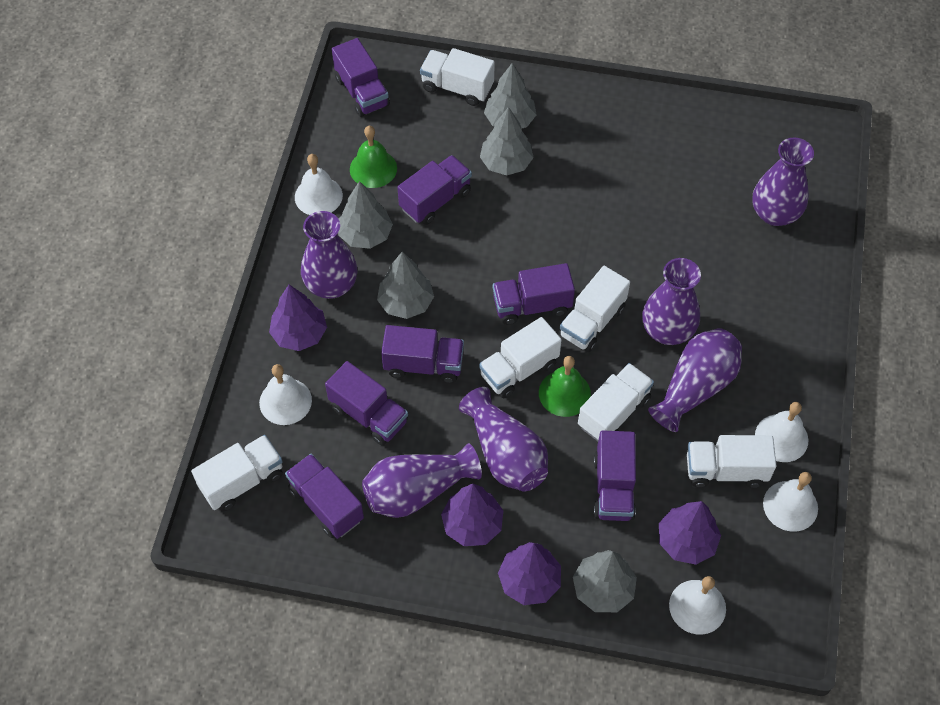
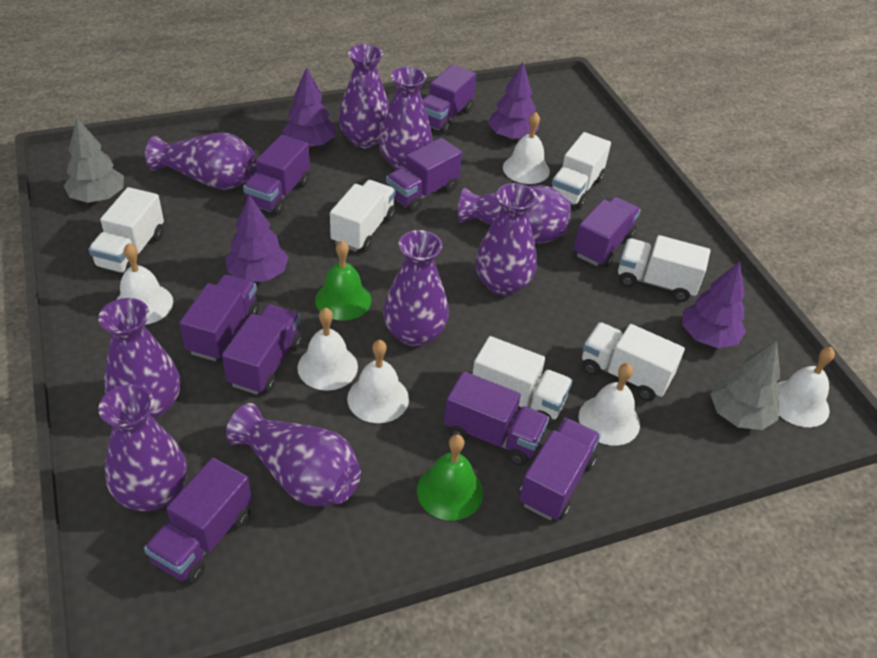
grey tree: 5 -> 2
purple truck: 7 -> 9
purple vase: 6 -> 9
white bell: 5 -> 6

